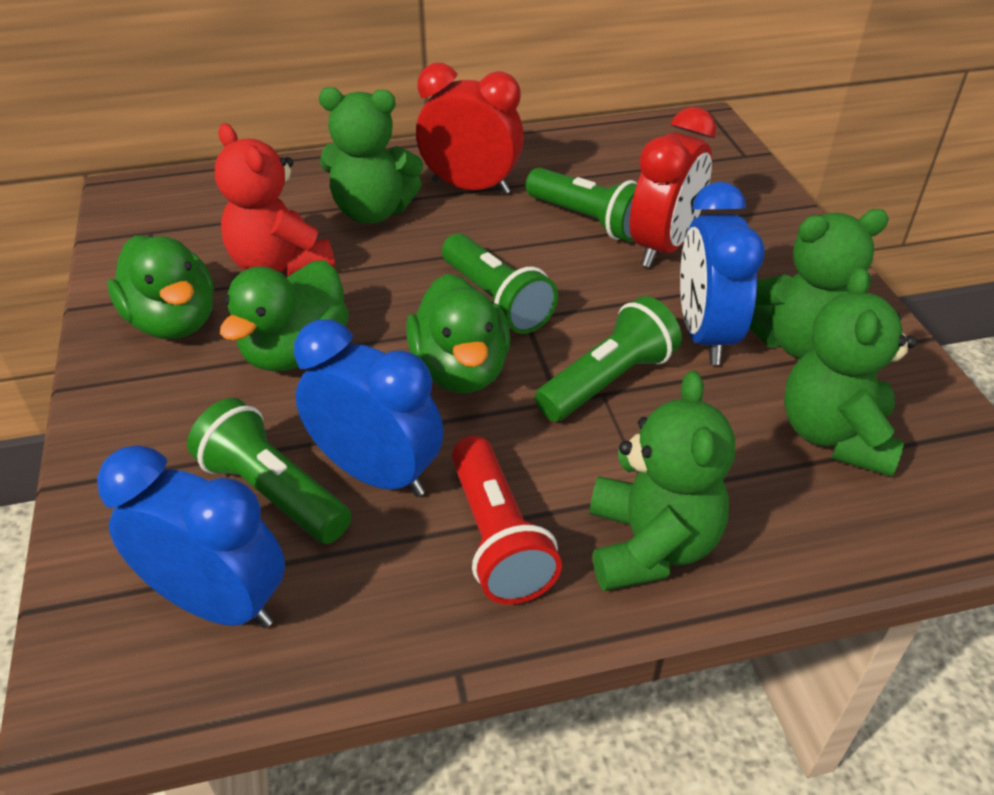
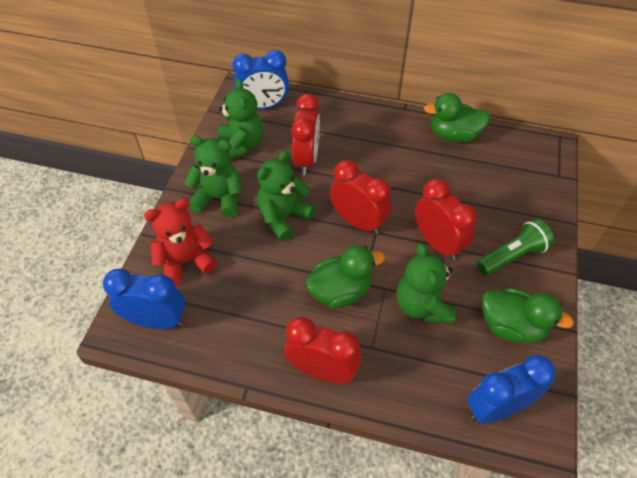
green flashlight: 4 -> 1
red clock: 2 -> 4
red flashlight: 1 -> 0

